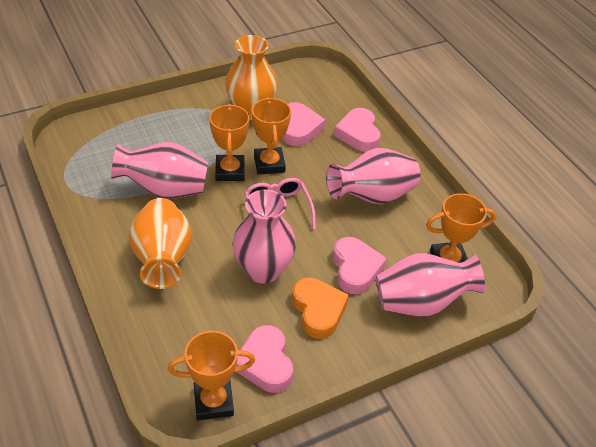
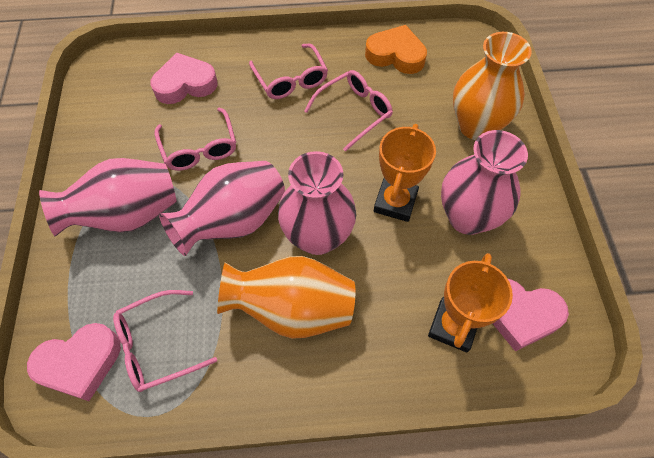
orange trophy: 4 -> 2
pink glasses: 1 -> 4
pink heart: 4 -> 3

